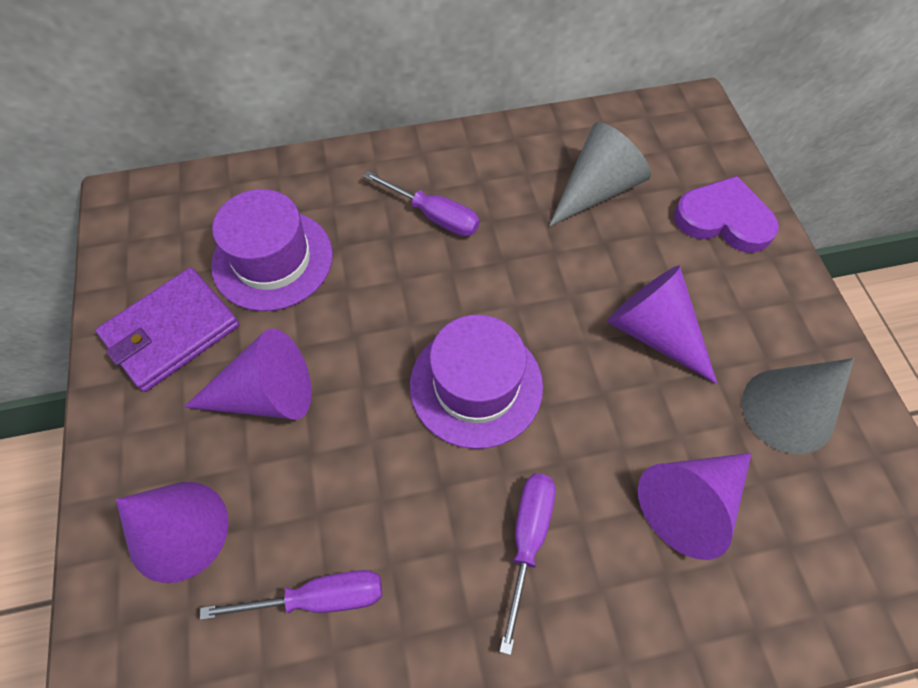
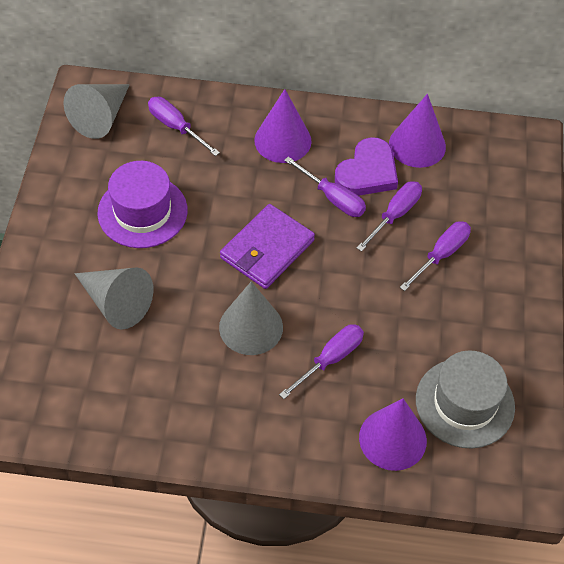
grey cone: 2 -> 3
grey hat: 0 -> 1
purple cone: 4 -> 3
purple hat: 2 -> 1
purple screwdriver: 3 -> 5

